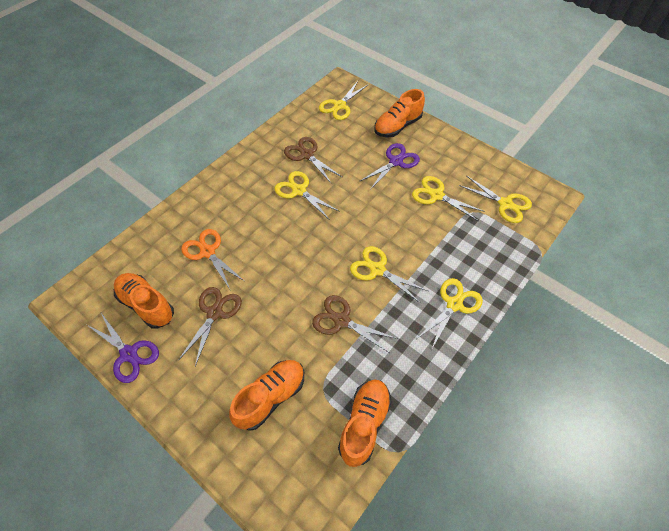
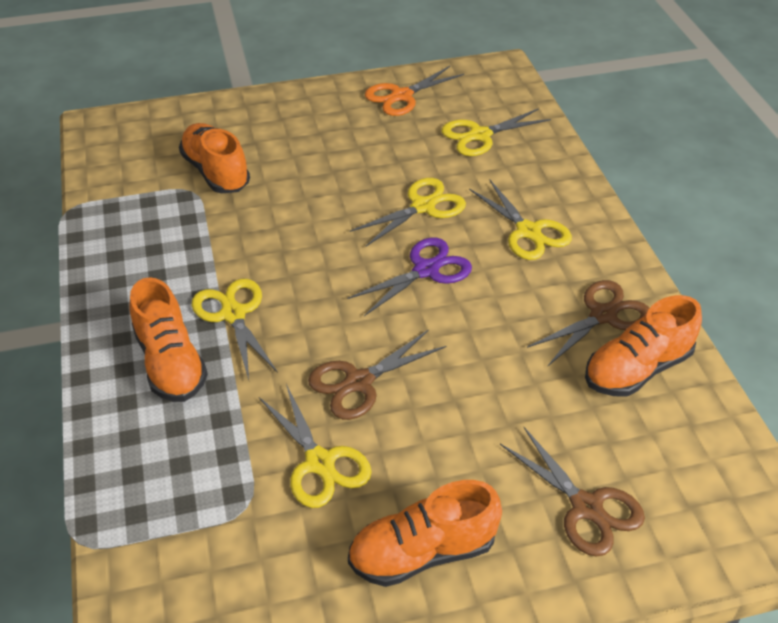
purple scissors: 2 -> 1
yellow scissors: 6 -> 5

